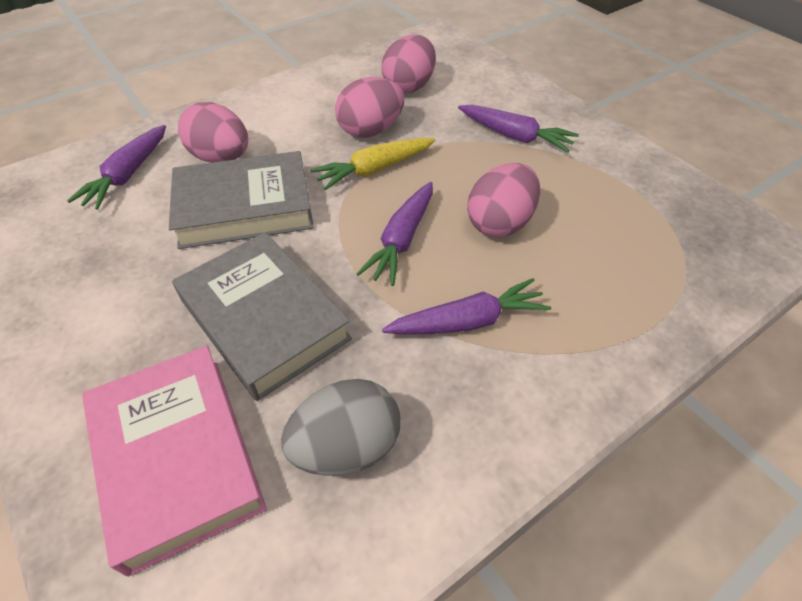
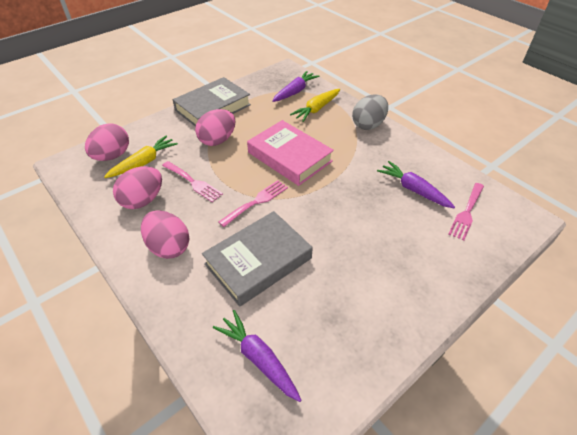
pink fork: 0 -> 3
purple carrot: 4 -> 3
yellow carrot: 1 -> 2

